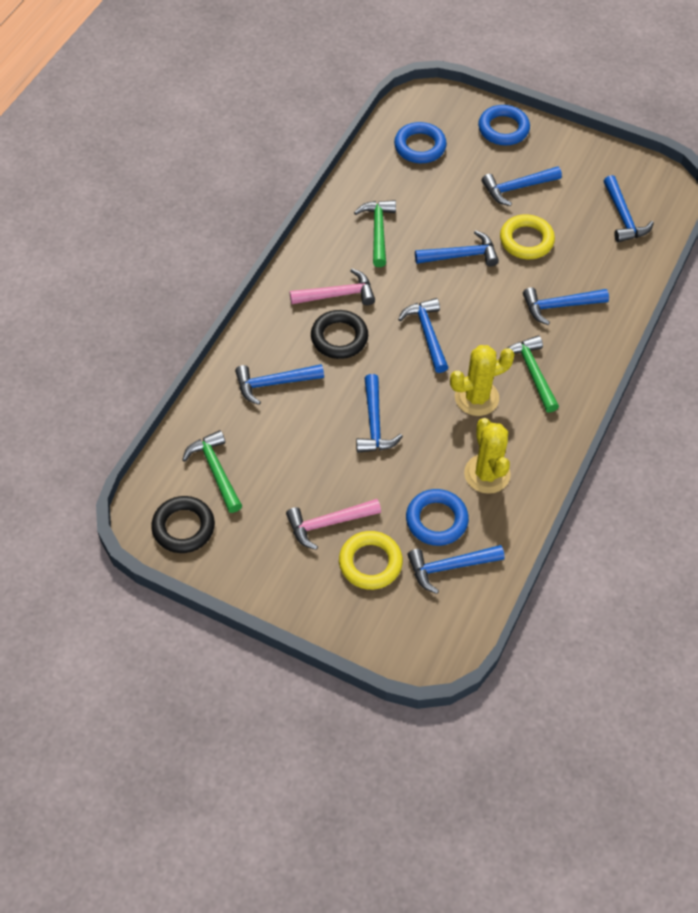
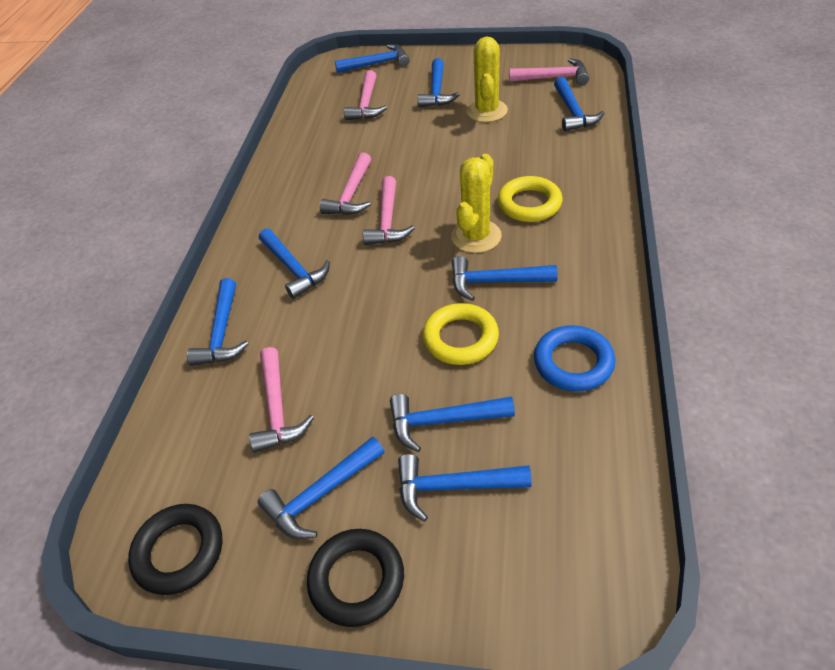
blue hammer: 8 -> 9
blue ring: 3 -> 1
green hammer: 3 -> 0
pink hammer: 2 -> 5

